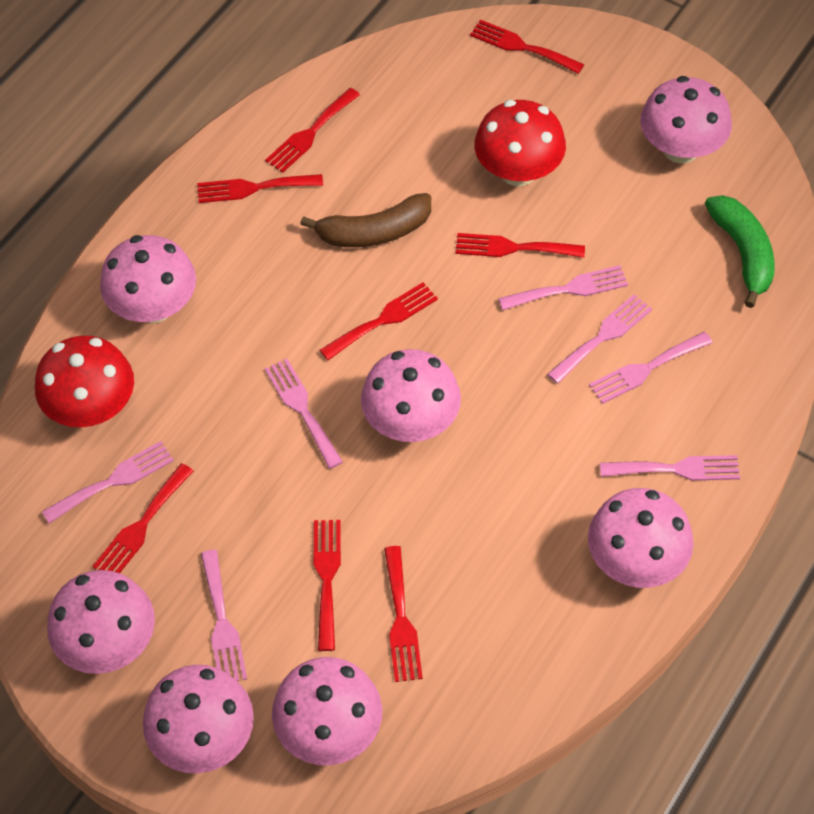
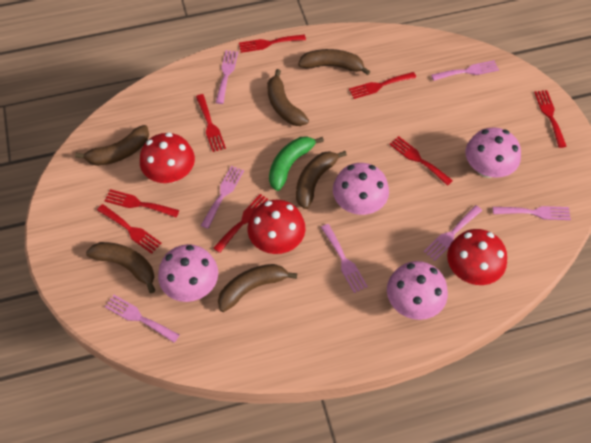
brown banana: 1 -> 6
pink mushroom: 7 -> 4
red mushroom: 2 -> 3

